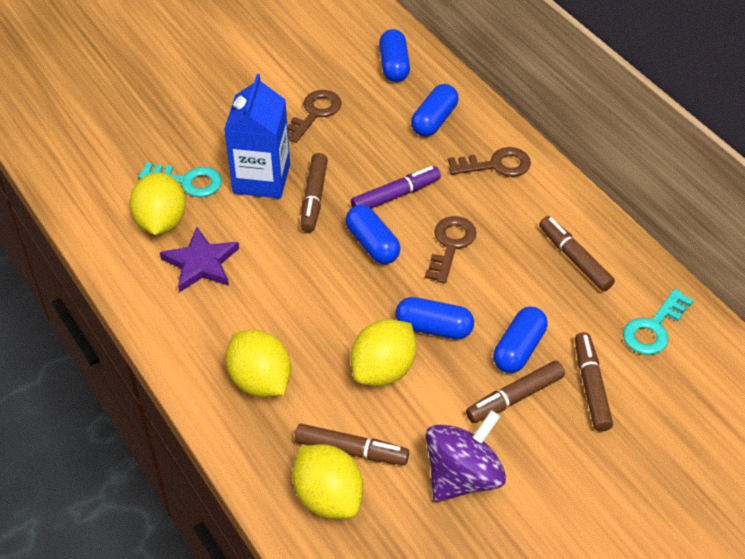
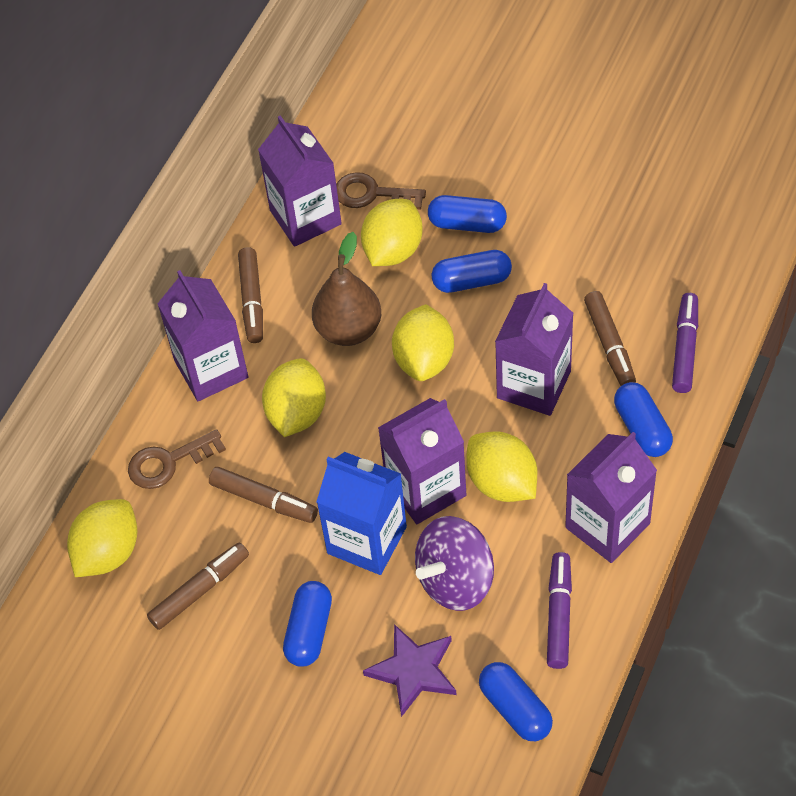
brown key: 3 -> 2
brown marker: 5 -> 4
brown pear: 0 -> 1
purple carton: 0 -> 5
purple marker: 1 -> 2
turquoise key: 2 -> 0
yellow lemon: 4 -> 5

